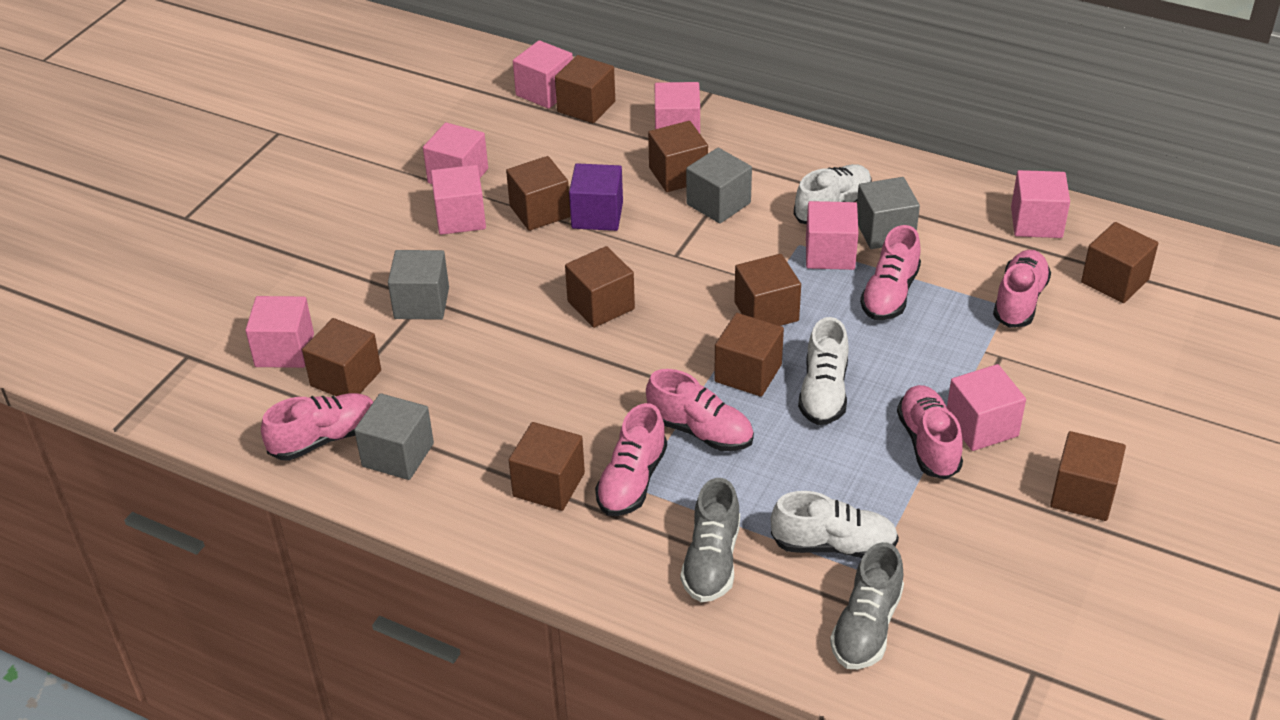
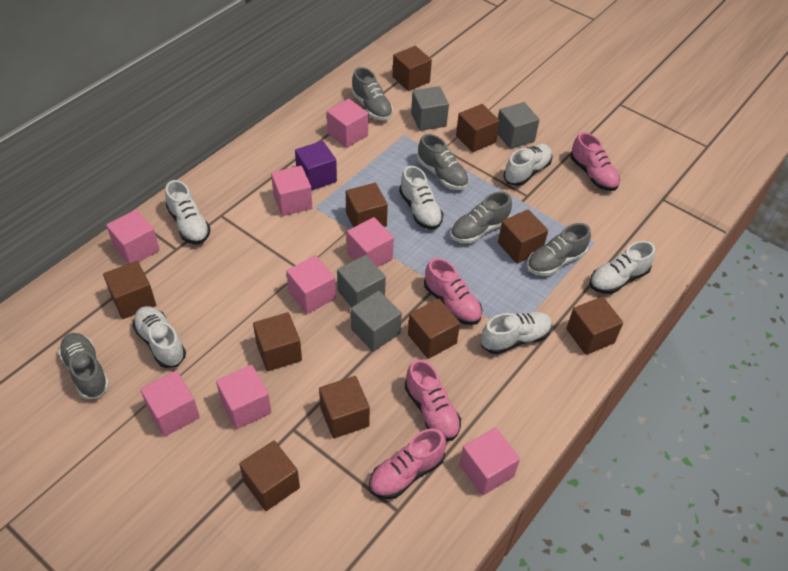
grey shoe: 2 -> 5
pink shoe: 6 -> 4
white shoe: 3 -> 6

